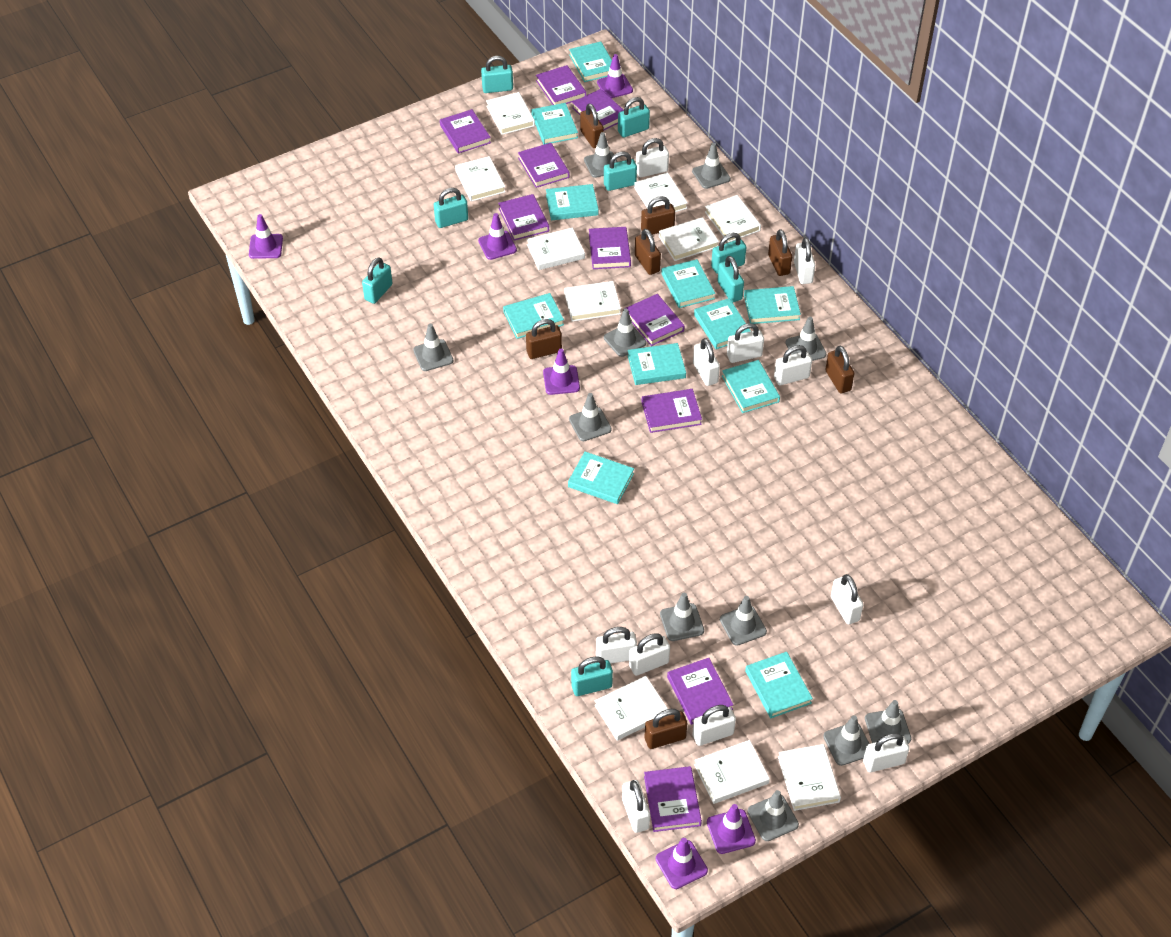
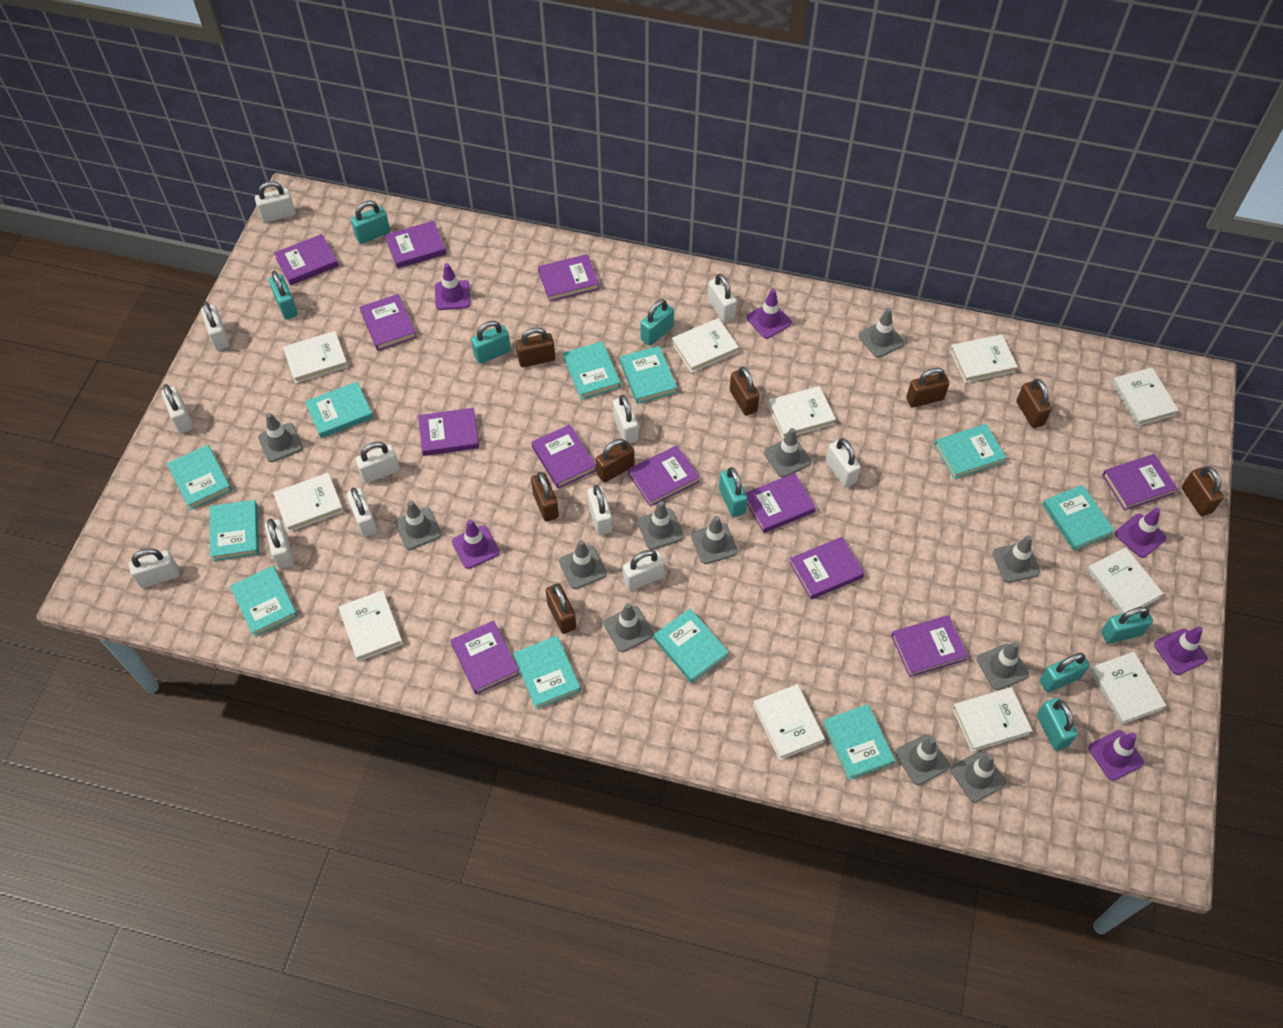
brown padlock: 7 -> 8
grey traffic cone: 11 -> 12
purple book: 10 -> 12
white book: 10 -> 11
white padlock: 11 -> 12

